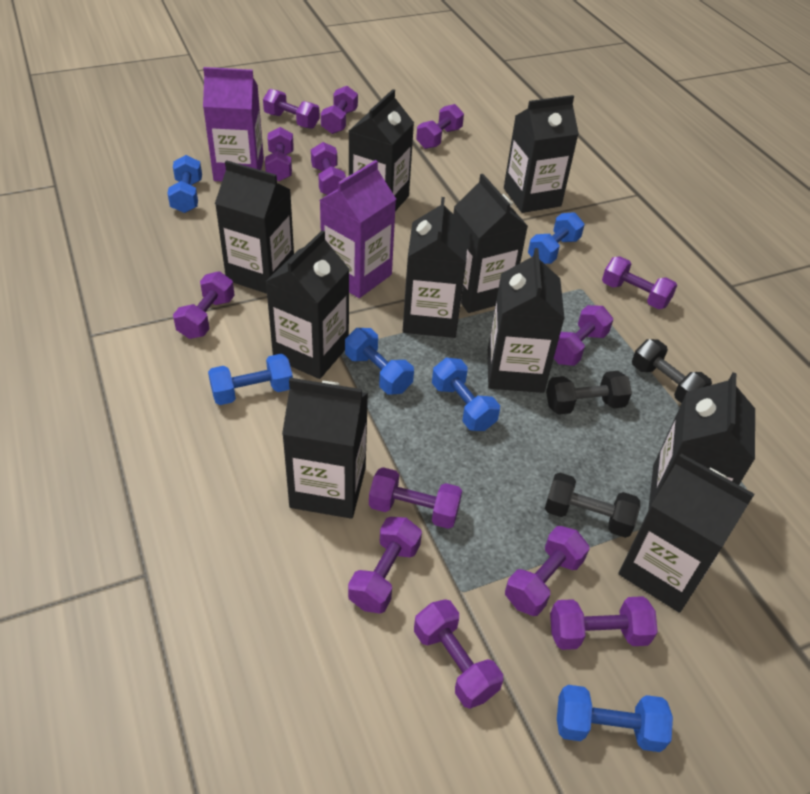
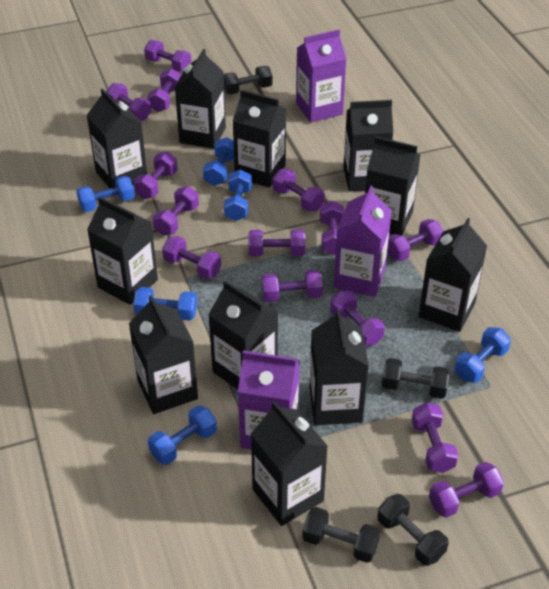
black carton: 10 -> 11
black dumbbell: 3 -> 4
purple carton: 2 -> 3
purple dumbbell: 13 -> 14

